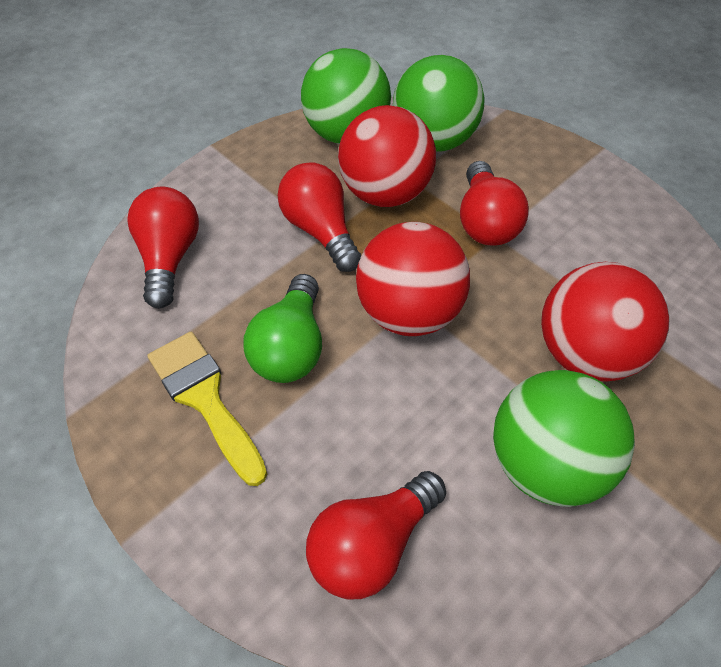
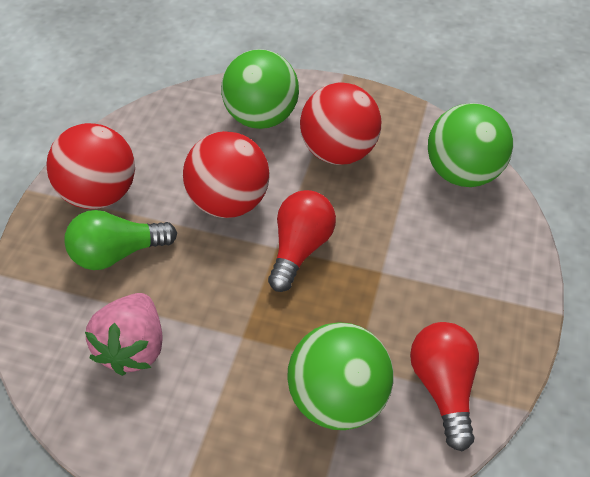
pink strawberry: 0 -> 1
red light bulb: 4 -> 2
yellow brush: 1 -> 0

